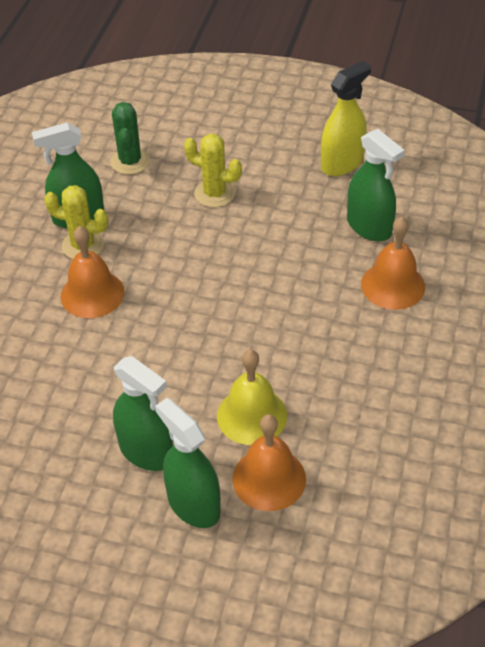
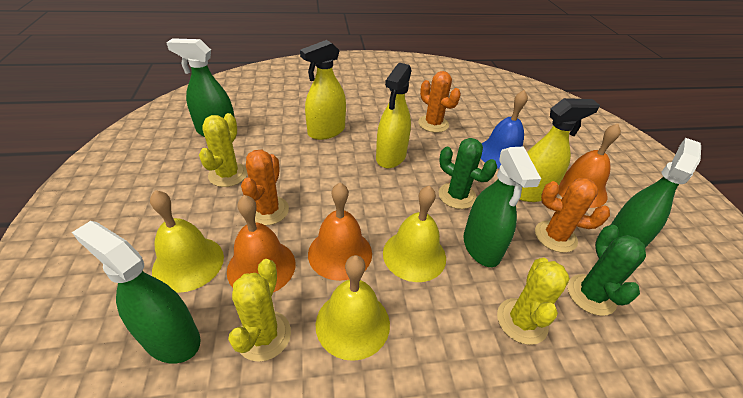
blue bell: 0 -> 1
green cactus: 1 -> 2
orange cactus: 0 -> 3
yellow bell: 1 -> 3
yellow cactus: 2 -> 3
yellow spray bottle: 1 -> 3

